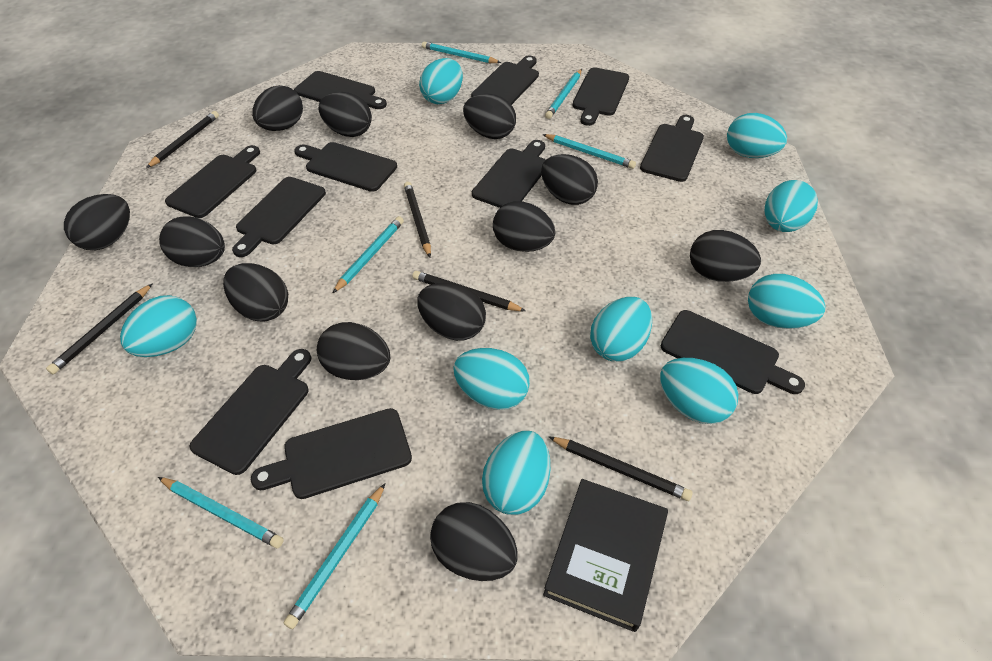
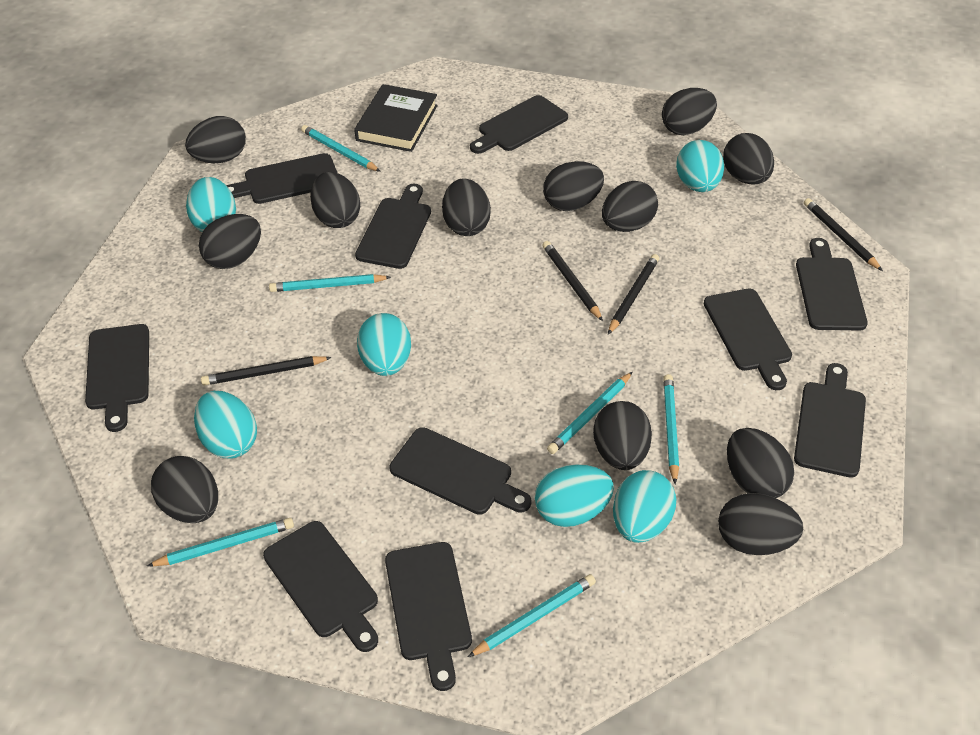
black cutting board: 11 -> 10
black pencil: 5 -> 4
turquoise egg: 9 -> 6

